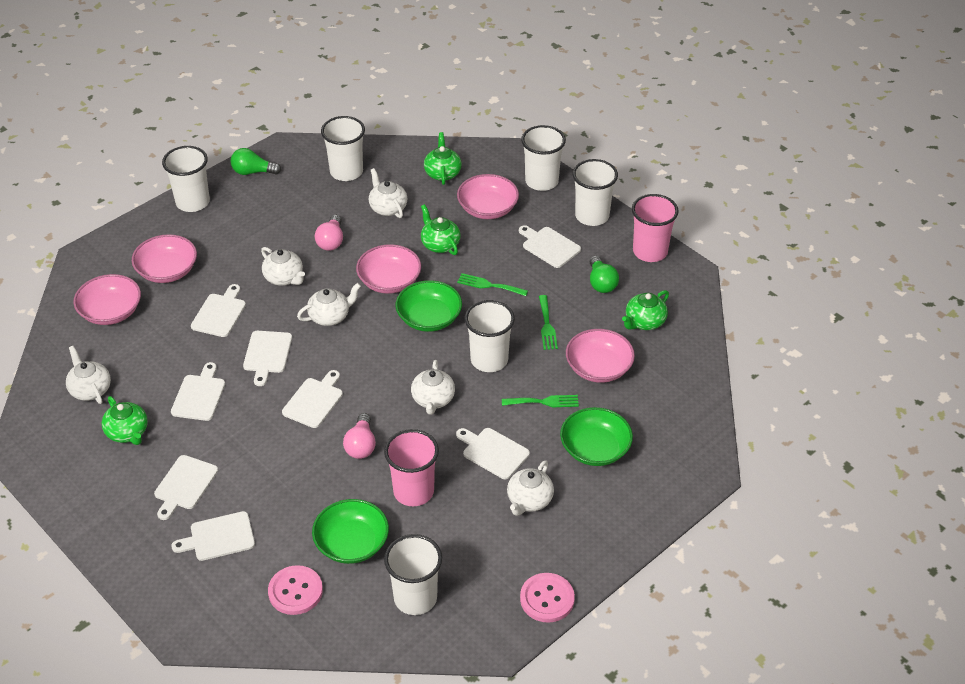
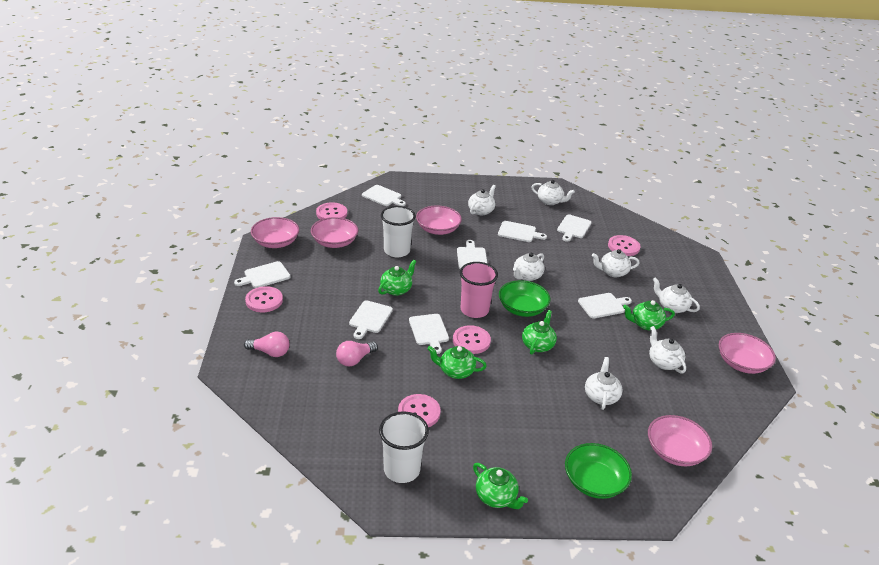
green bowl: 3 -> 2
green fork: 3 -> 0
green light bulb: 2 -> 0
green teapot: 4 -> 5
pink button: 2 -> 5
pink cup: 2 -> 1
white cup: 6 -> 2
white teapot: 6 -> 7

